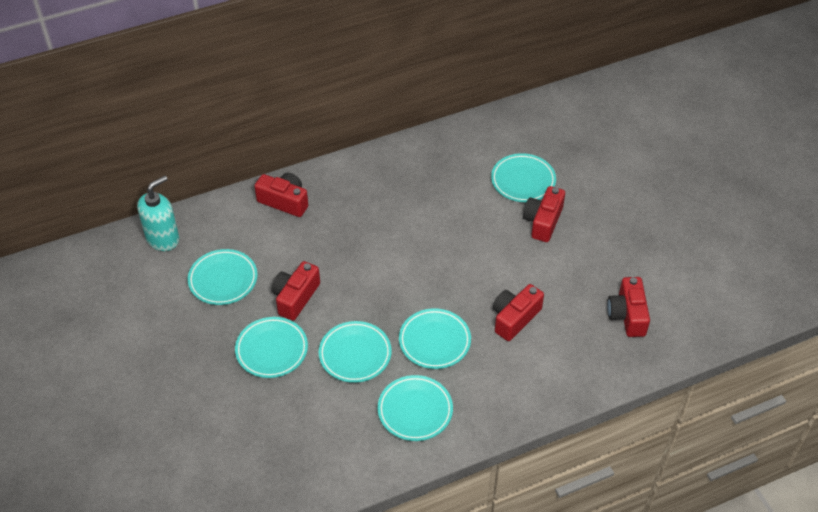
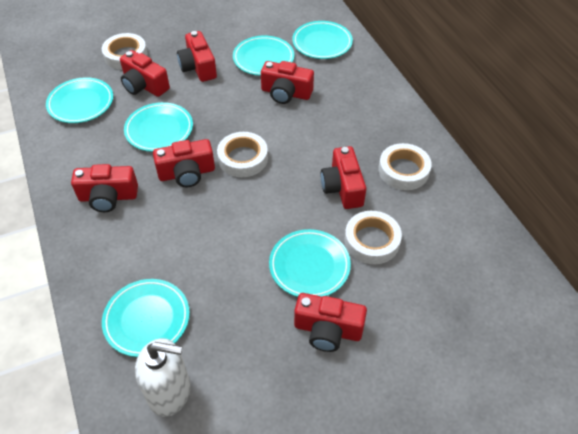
red camera: 5 -> 7
turquoise soap dispenser: 1 -> 0
white soap dispenser: 0 -> 1
white tape: 0 -> 4

